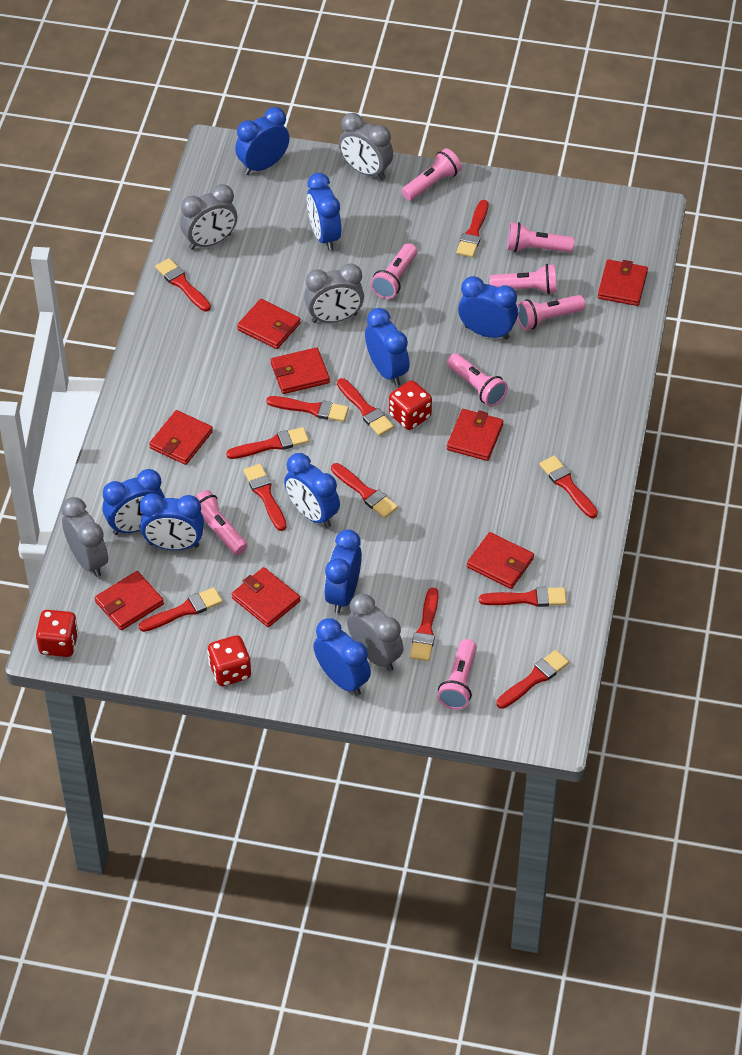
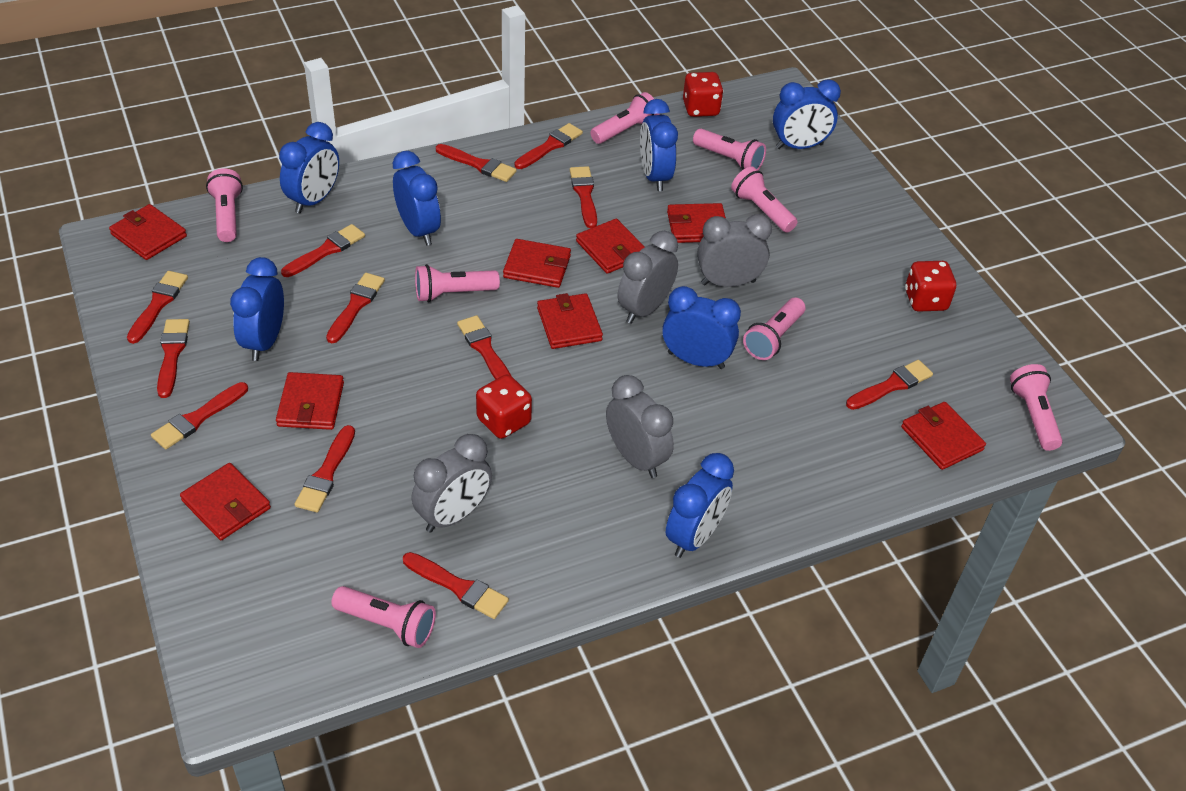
blue clock: 9 -> 7
grey clock: 5 -> 4

